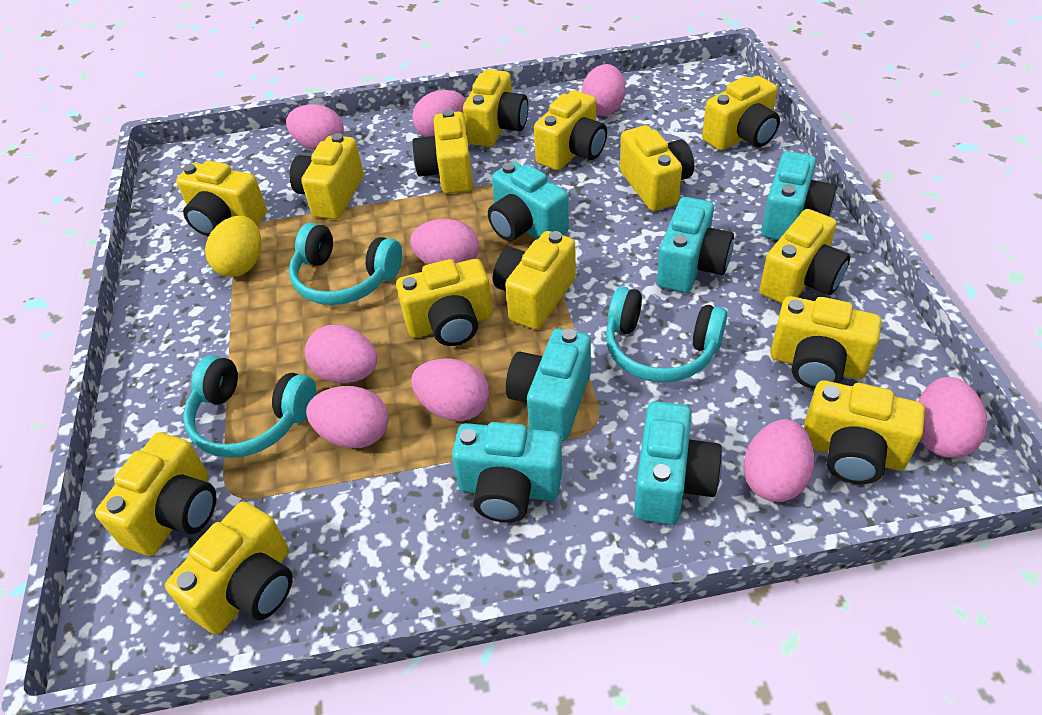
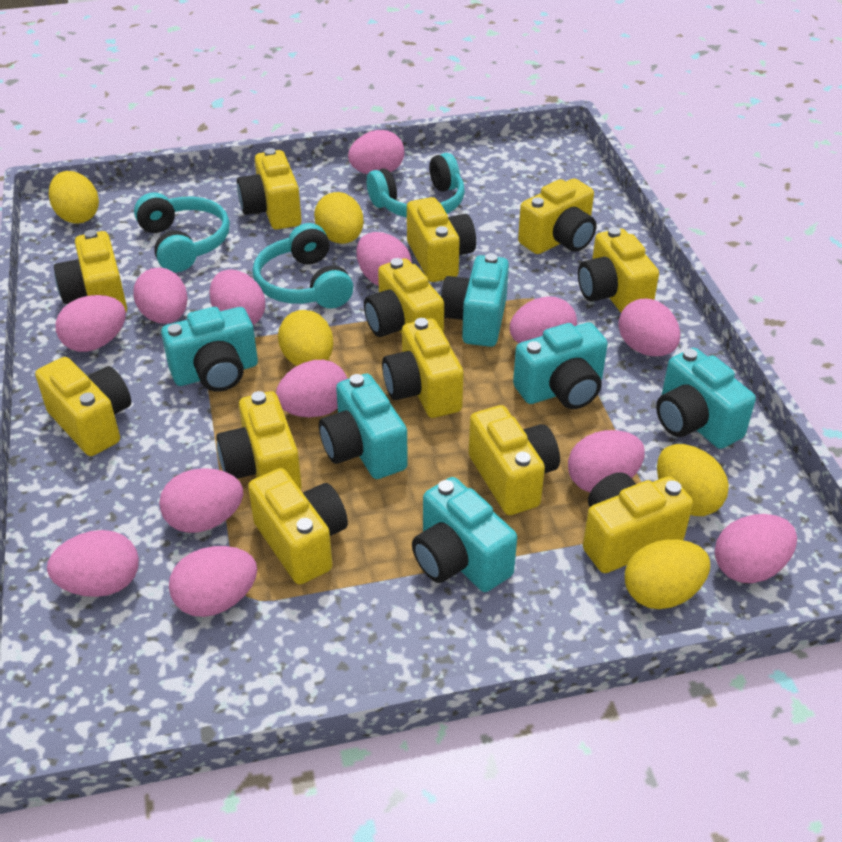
pink egg: 9 -> 13
yellow camera: 14 -> 12
yellow egg: 1 -> 5

